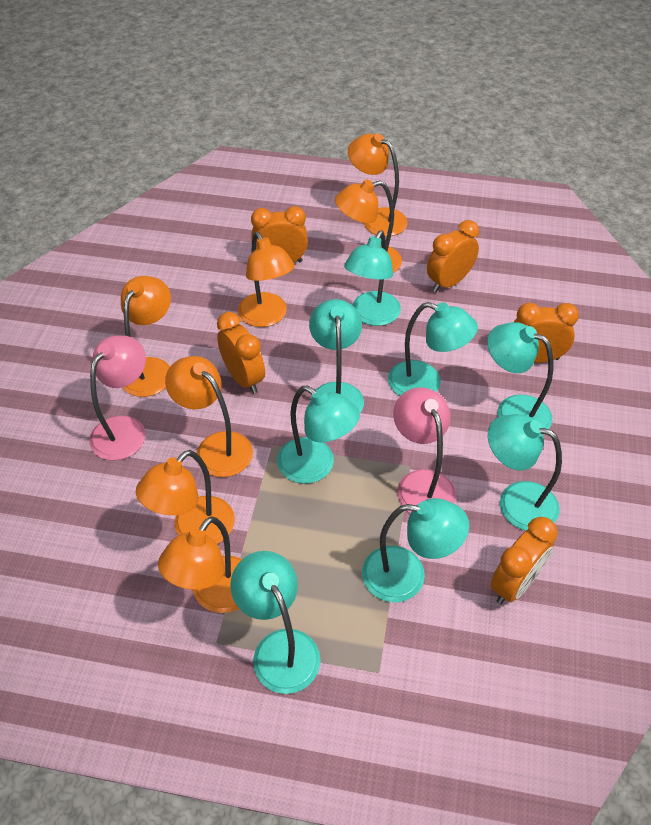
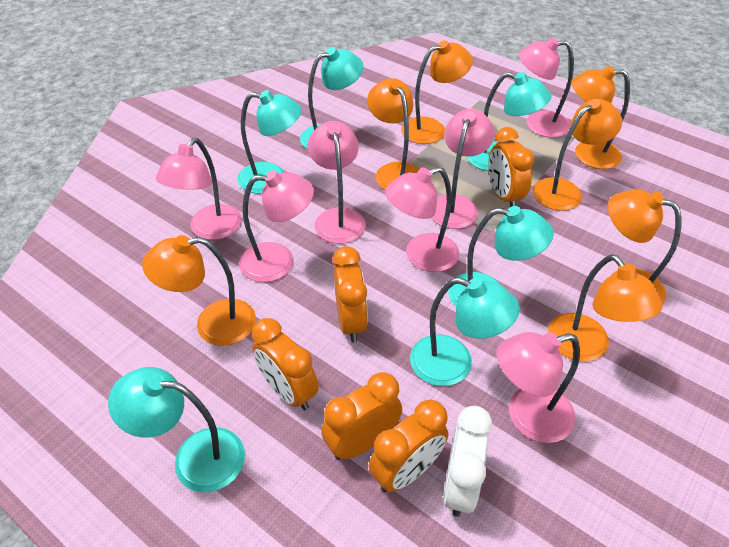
pink lamp: 2 -> 7
turquoise lamp: 8 -> 6
white clock: 0 -> 1

